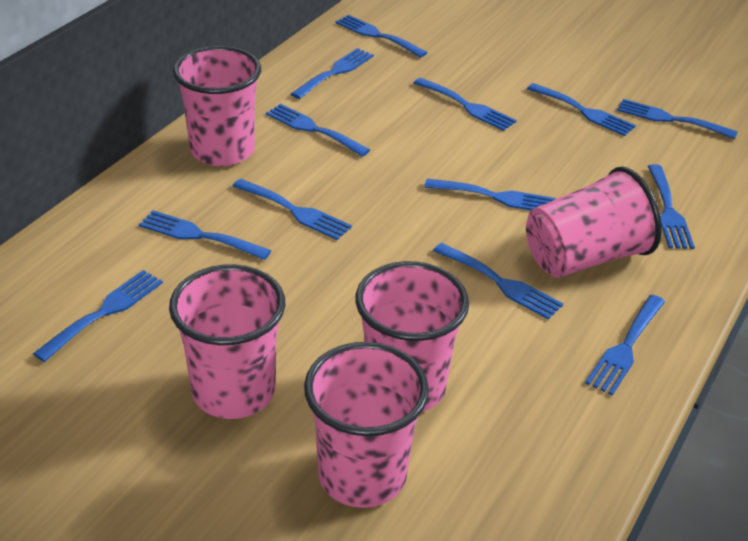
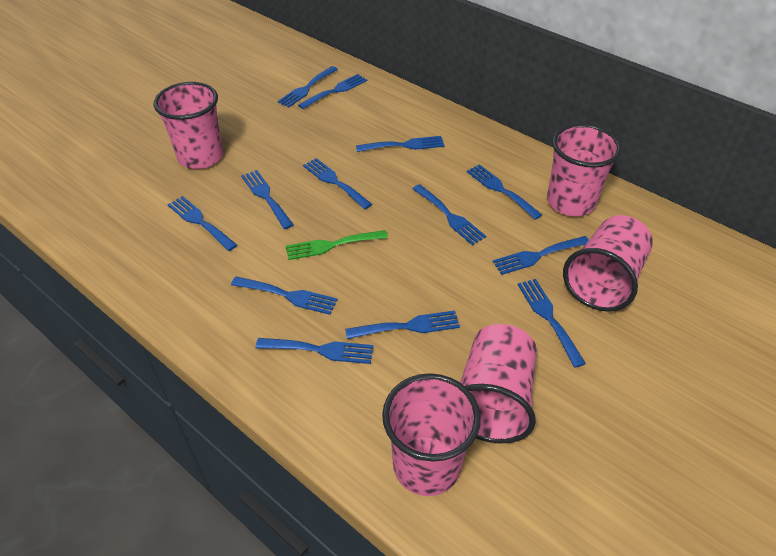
green fork: 0 -> 1

